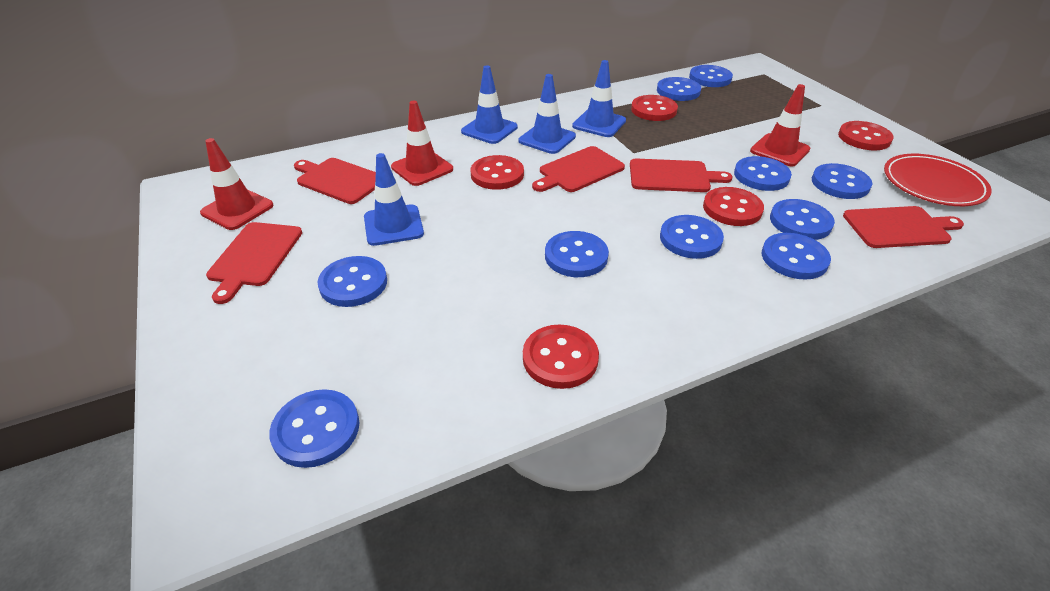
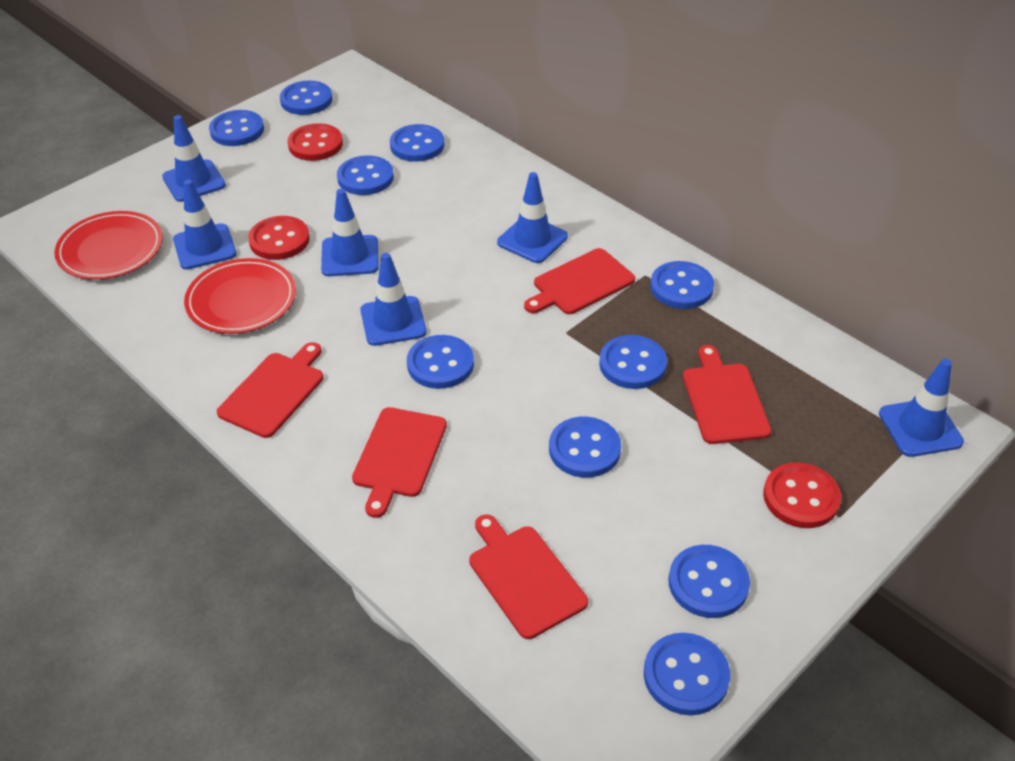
blue traffic cone: 4 -> 6
red button: 5 -> 3
red plate: 1 -> 2
red traffic cone: 3 -> 0

